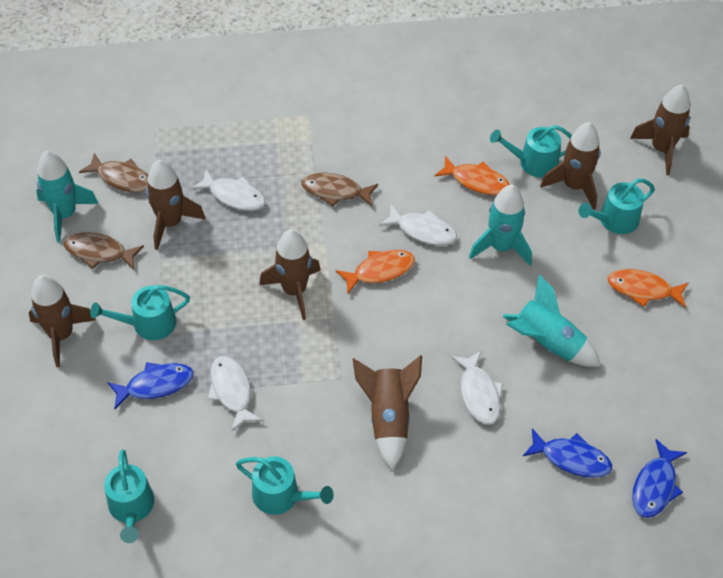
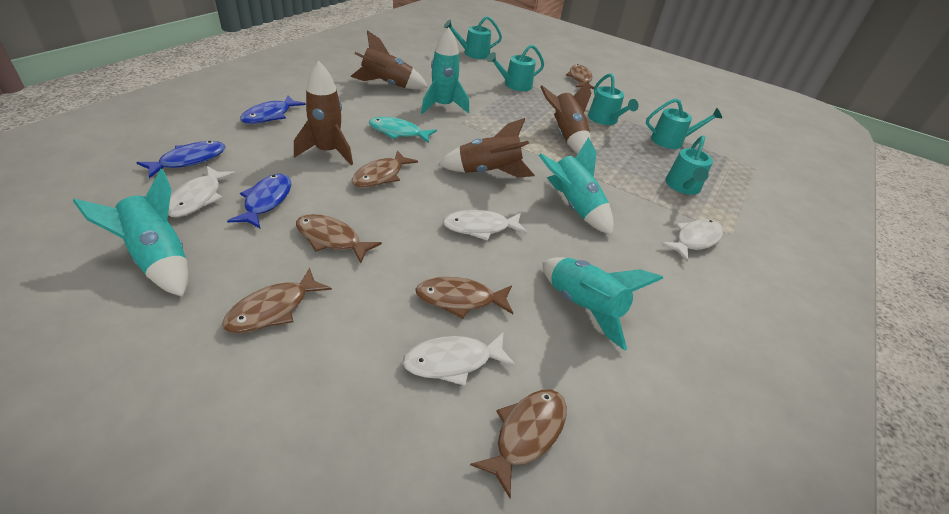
brown fish: 3 -> 6
brown rocket: 6 -> 4
orange fish: 3 -> 0
turquoise fish: 0 -> 1
turquoise rocket: 3 -> 4

